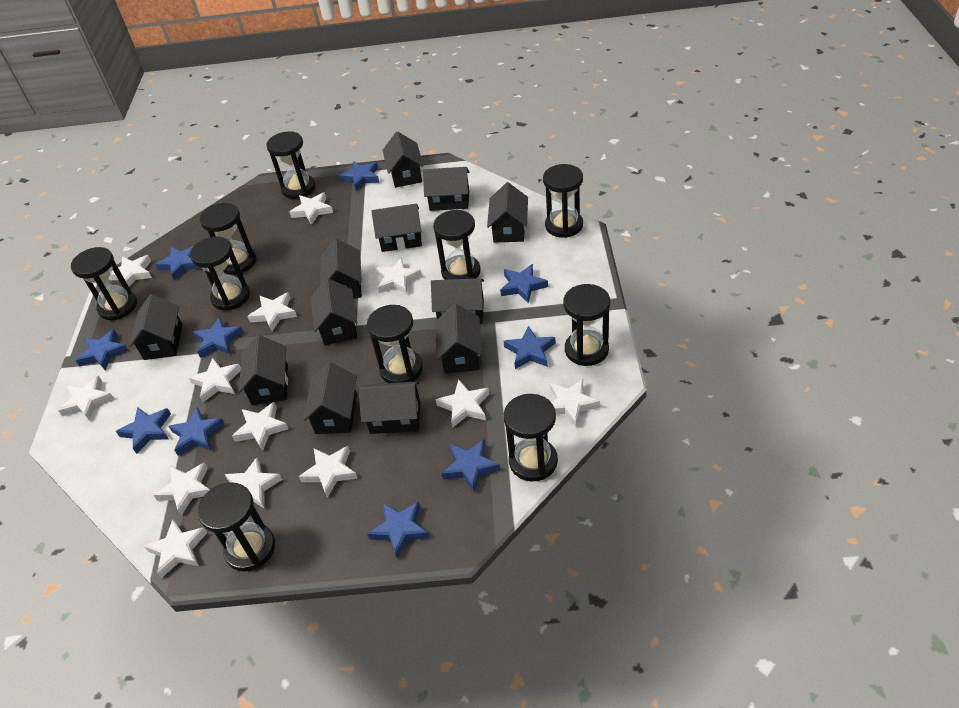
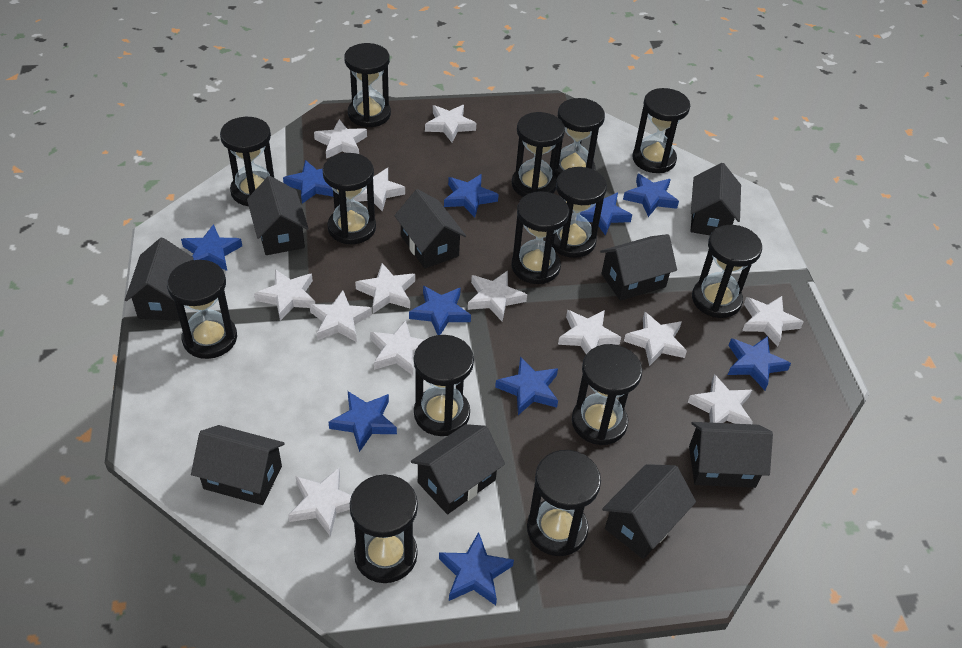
black hourglass: 10 -> 14
black house: 12 -> 9

